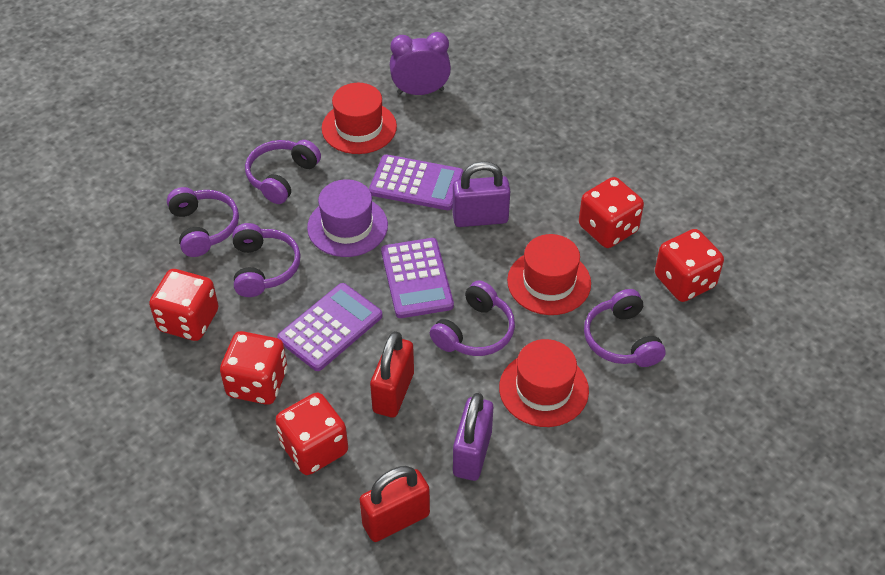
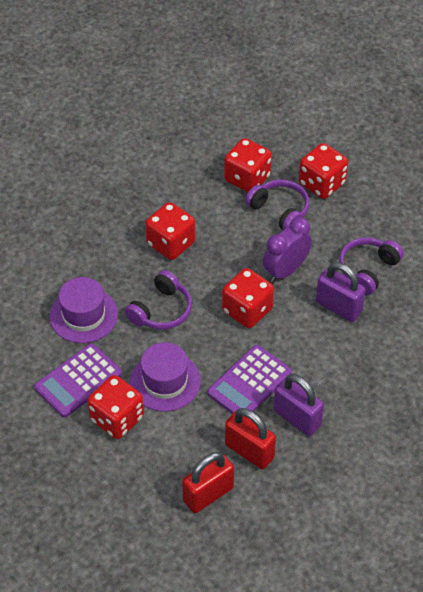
purple calculator: 3 -> 2
purple hat: 1 -> 2
purple headphones: 5 -> 3
red hat: 3 -> 0

